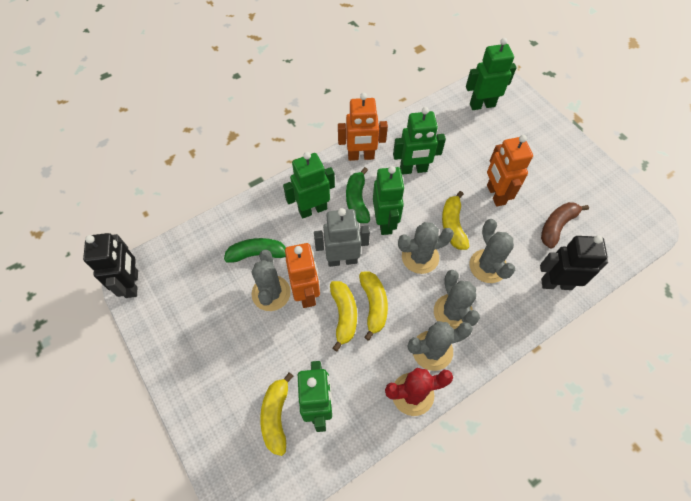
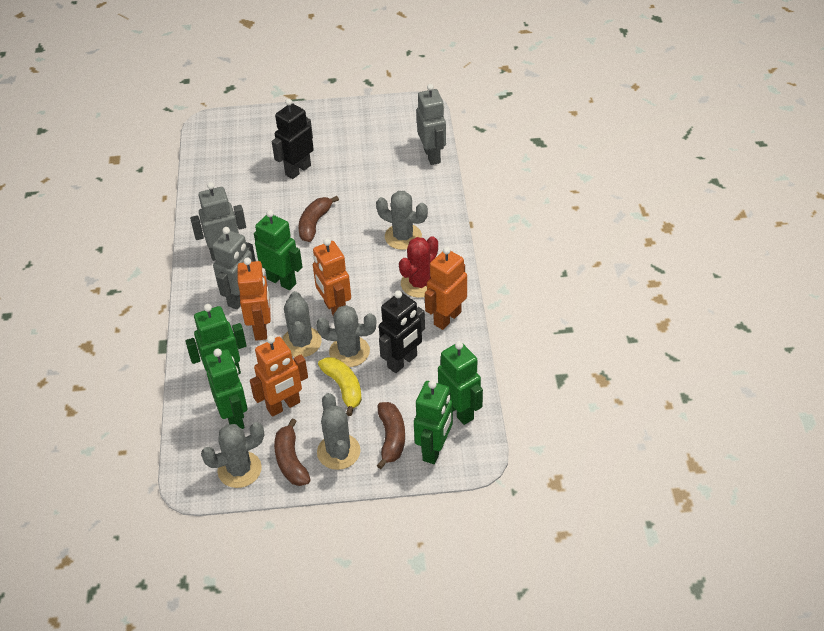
brown banana: 1 -> 3
green banana: 2 -> 0
grey robot: 1 -> 3
orange robot: 3 -> 4
yellow banana: 4 -> 1

